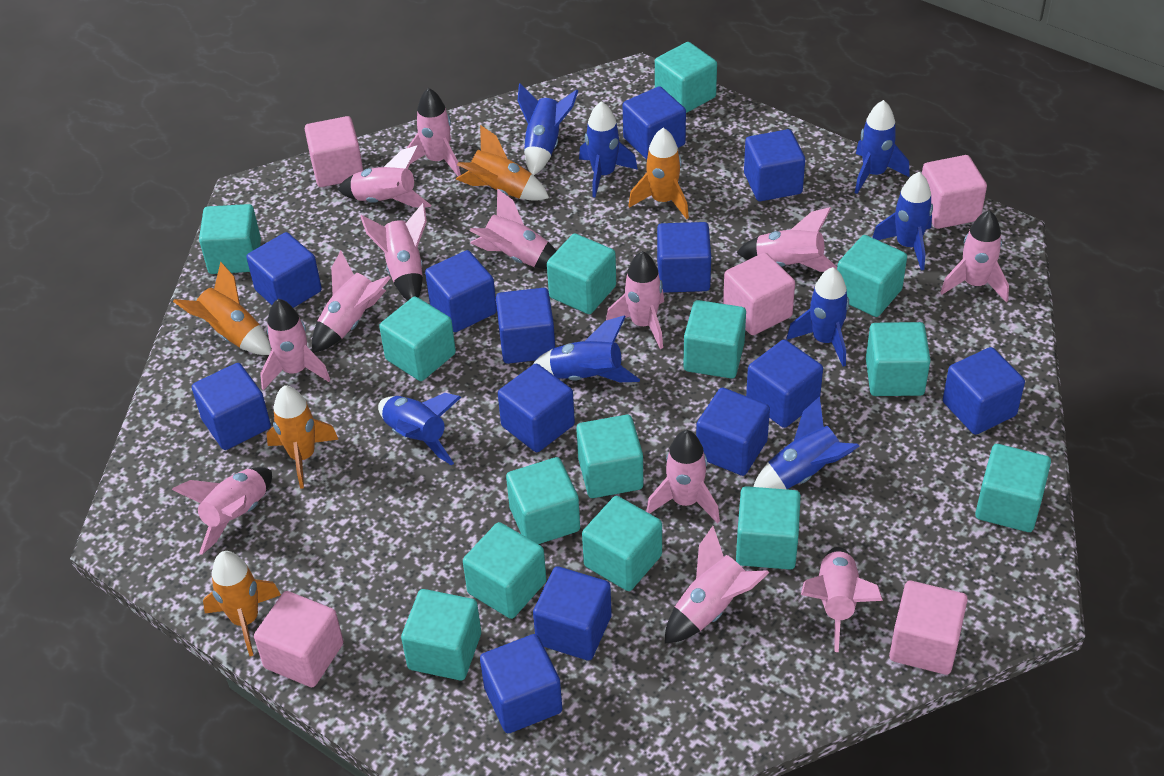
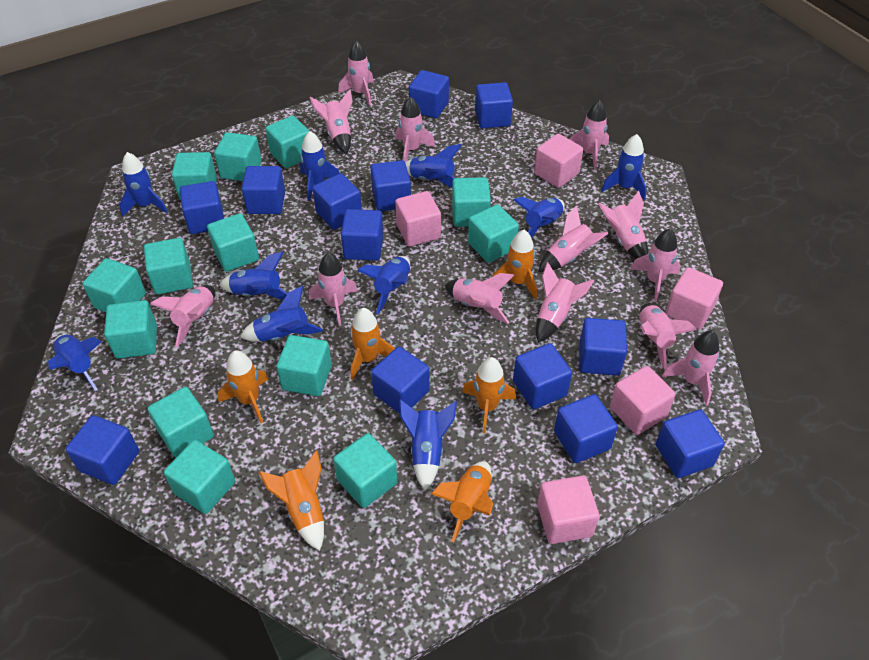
blue rocket: 8 -> 10
orange rocket: 5 -> 6
turquoise cube: 14 -> 13

